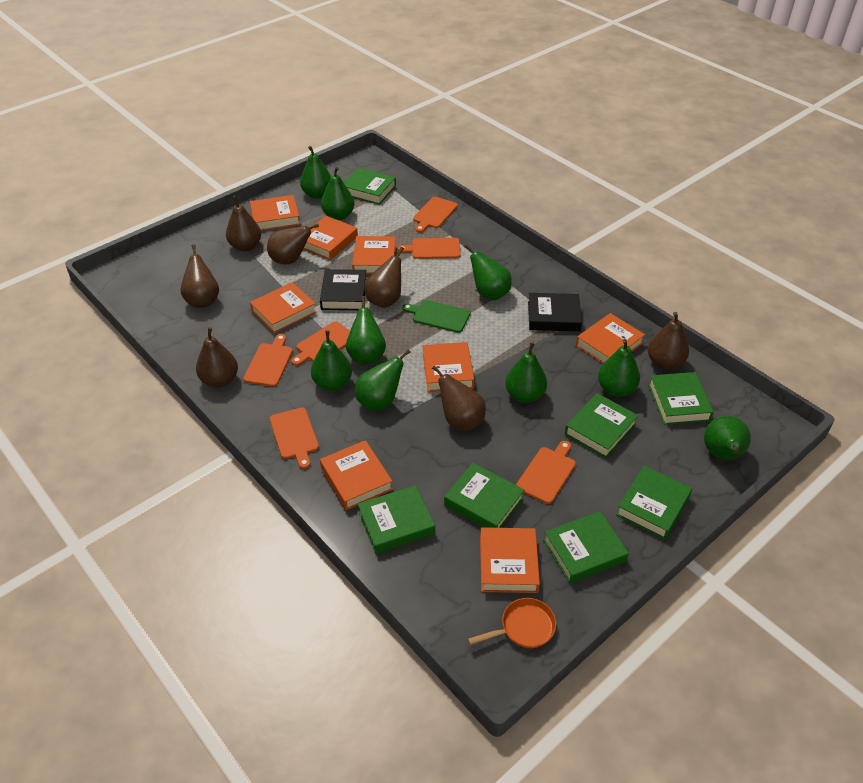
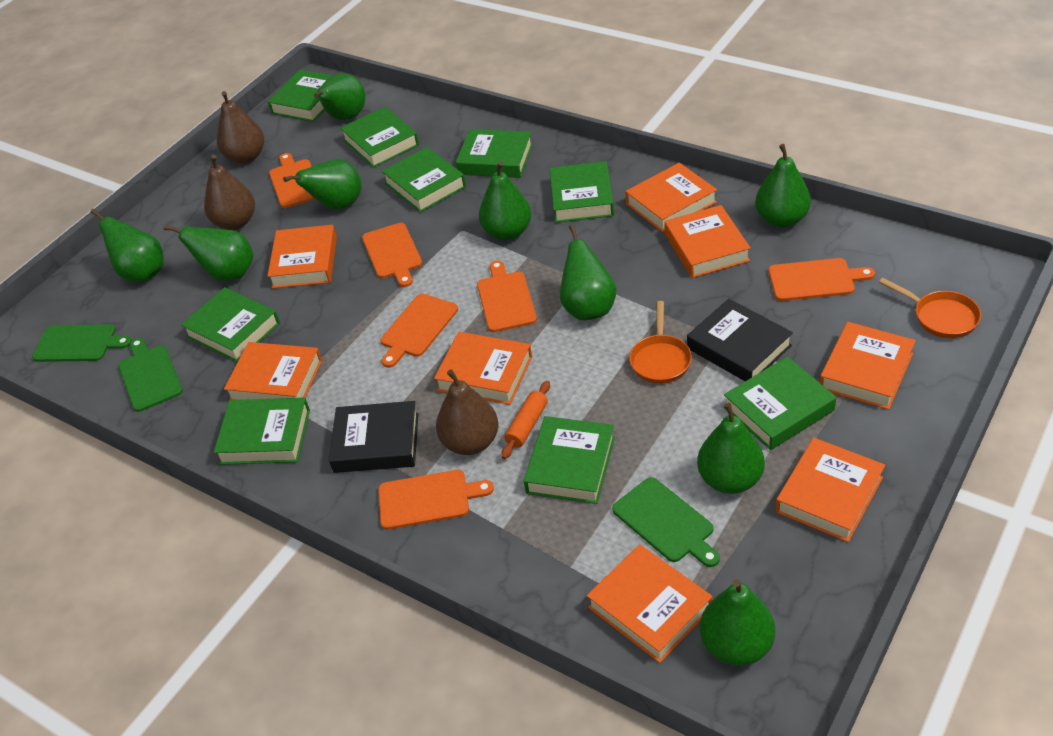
brown pear: 7 -> 3
green book: 7 -> 9
green cutting board: 1 -> 3
orange pan: 1 -> 2
orange rolling pin: 0 -> 1

